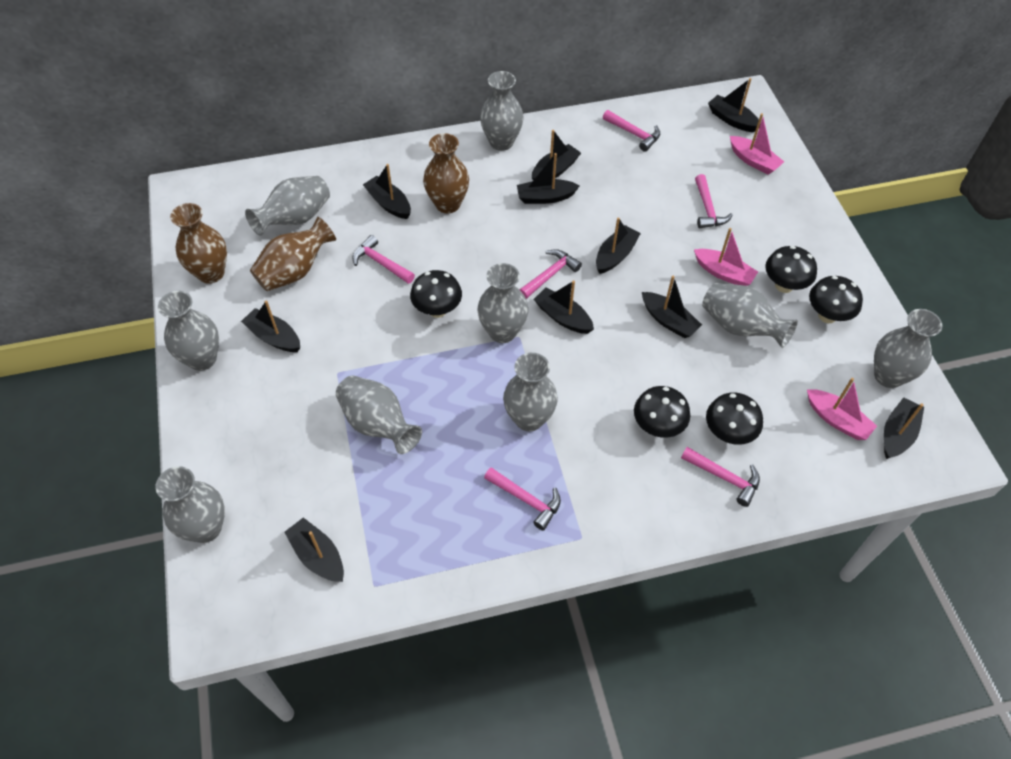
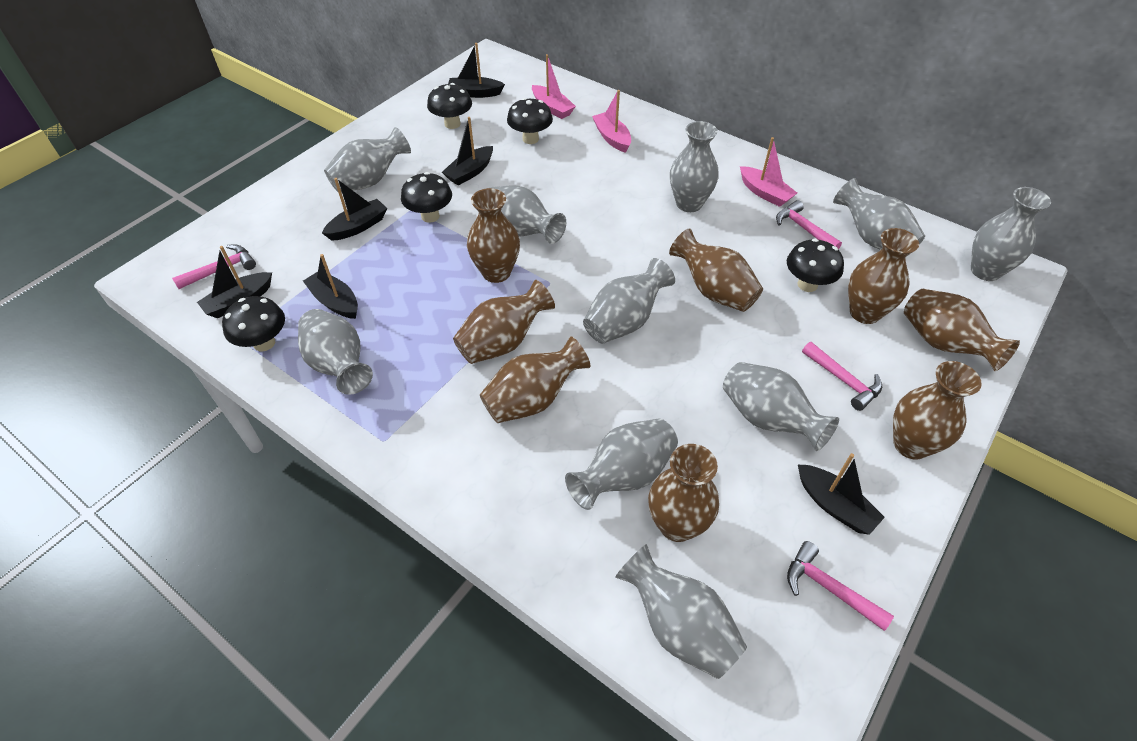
black boat: 10 -> 6
brown vase: 3 -> 8
grey vase: 9 -> 10
pink hammer: 6 -> 4

